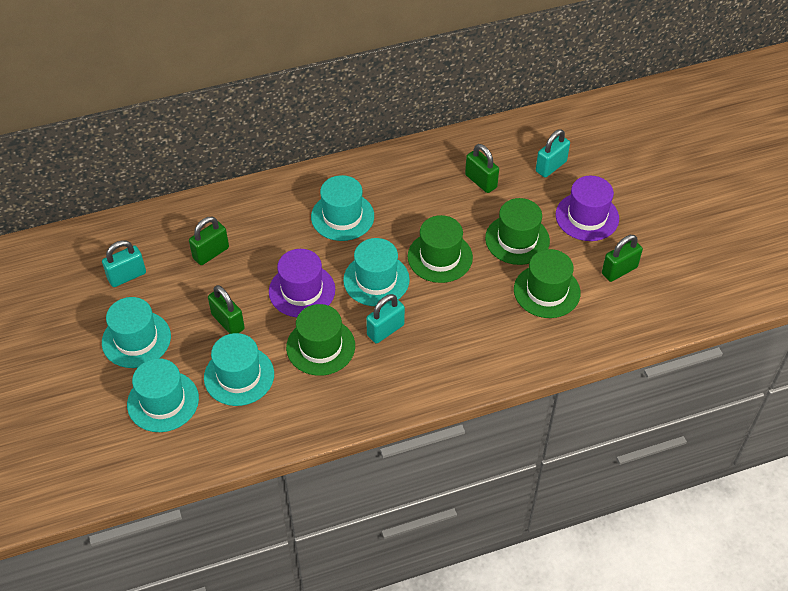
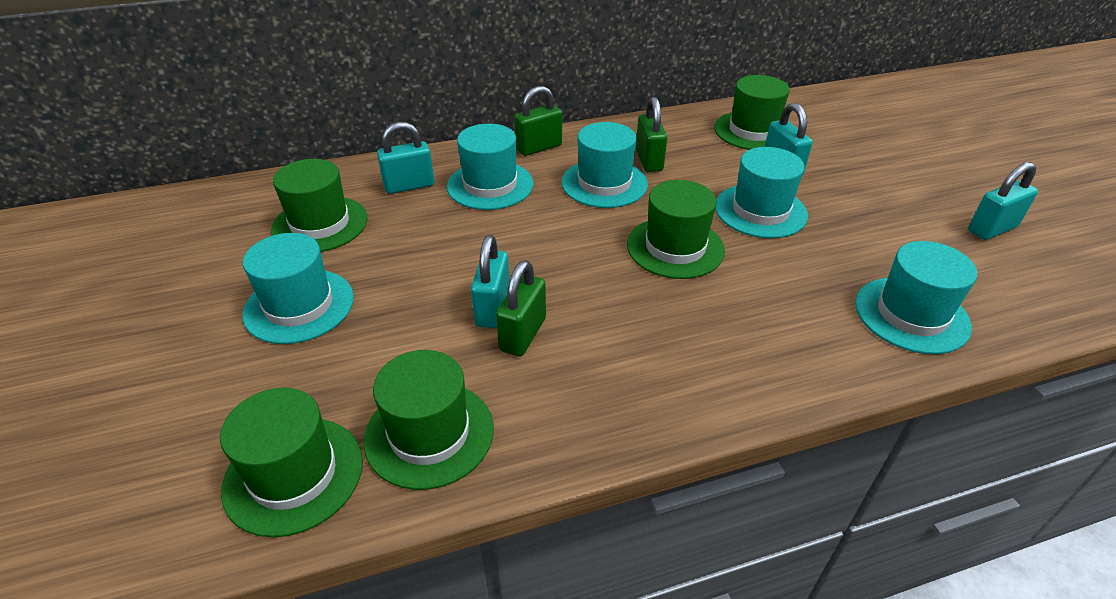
green hat: 4 -> 5
green padlock: 4 -> 3
purple hat: 2 -> 0
turquoise padlock: 3 -> 4

